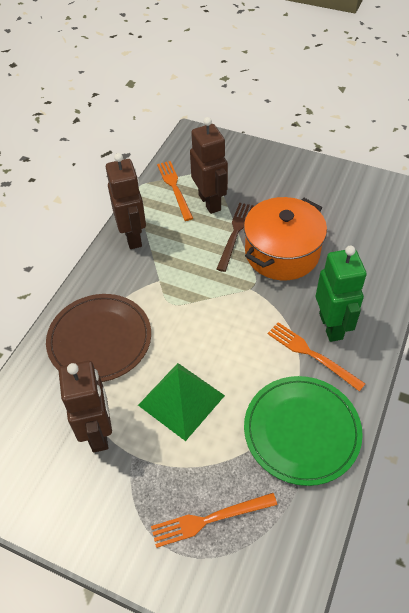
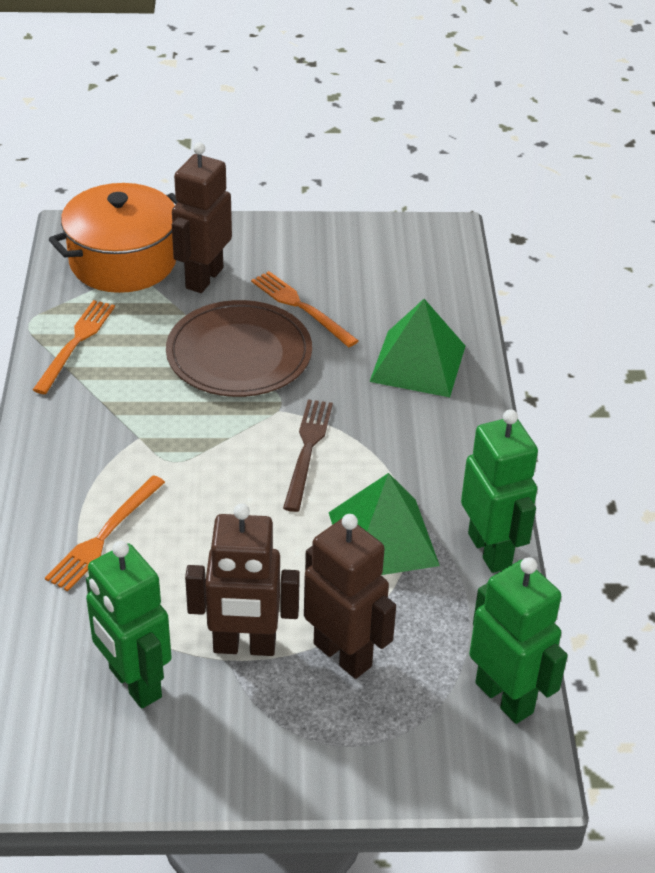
green plate: 1 -> 0
green pyramid: 1 -> 2
green robot: 1 -> 3

